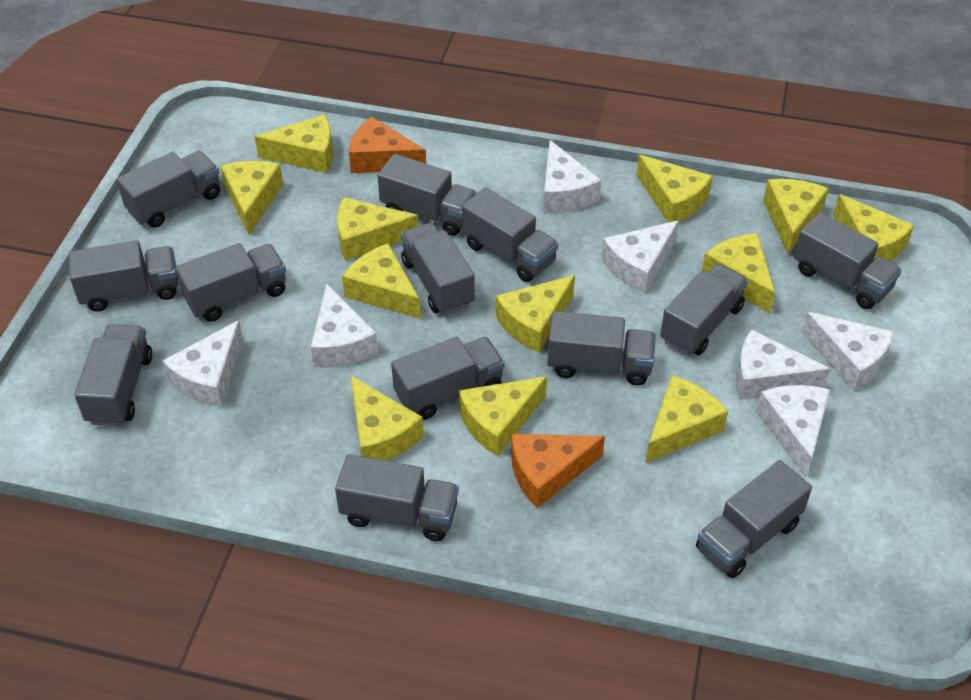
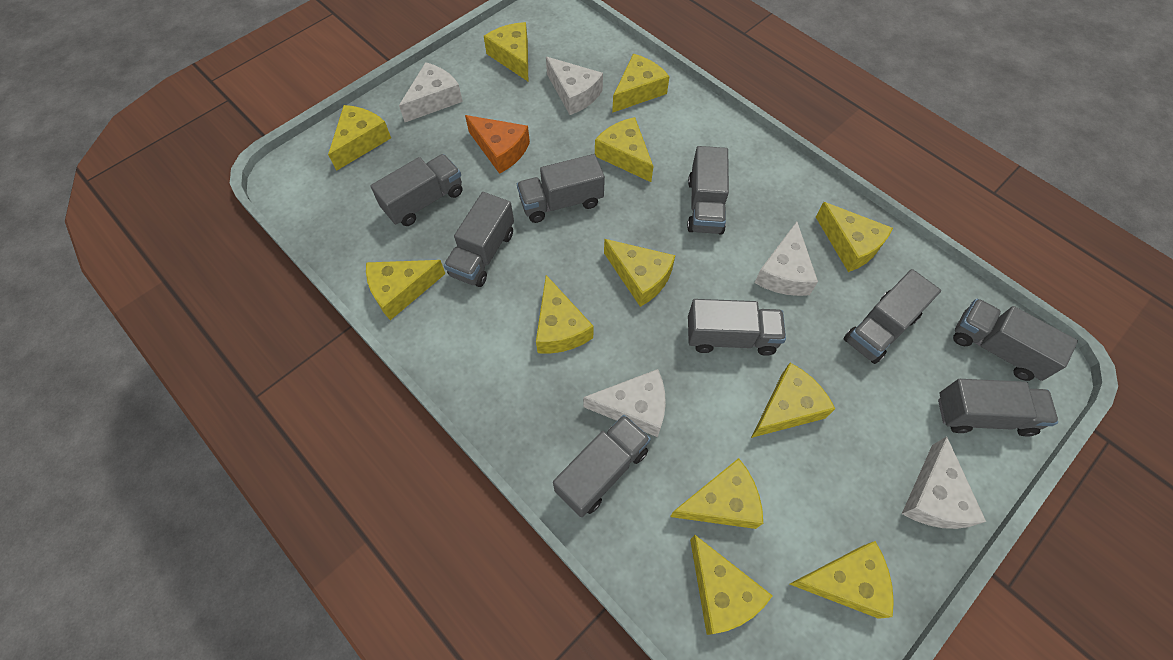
grey truck: 13 -> 9
orange cheese: 2 -> 1
white cheese: 7 -> 5

